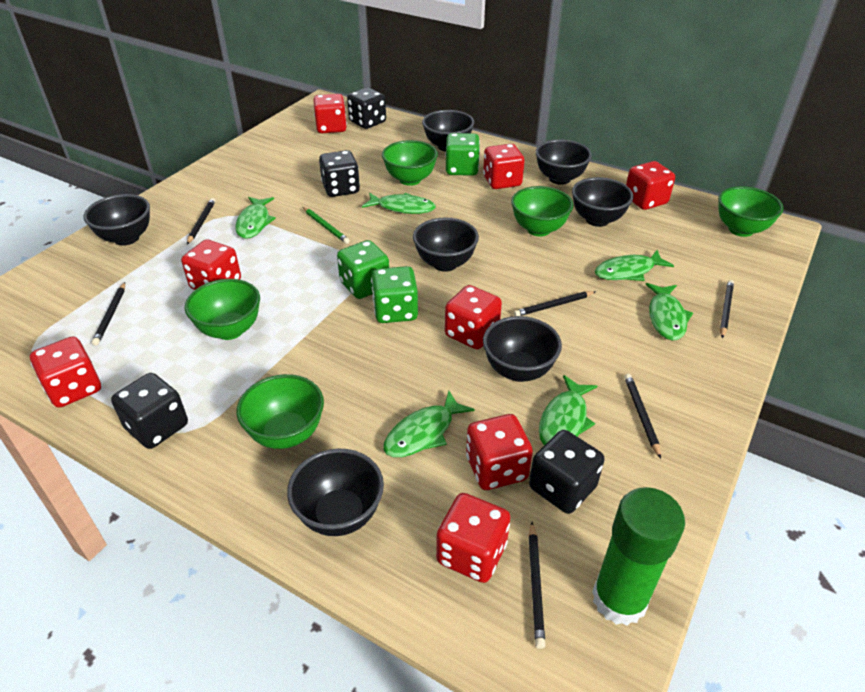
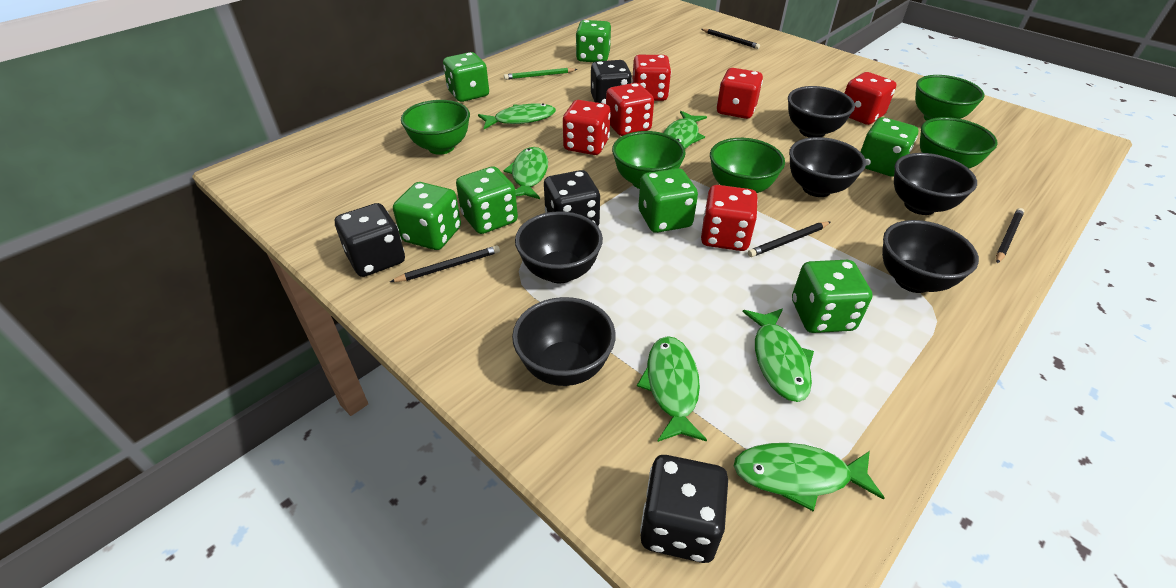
black bowl: 7 -> 6
black pencil: 6 -> 4
green dice: 3 -> 7
green glue stick: 1 -> 0
red dice: 8 -> 6

